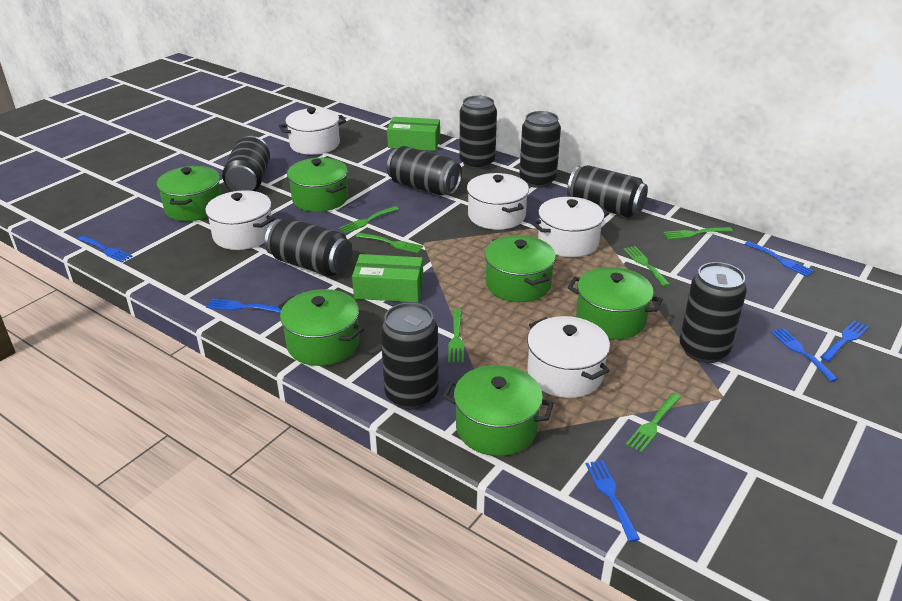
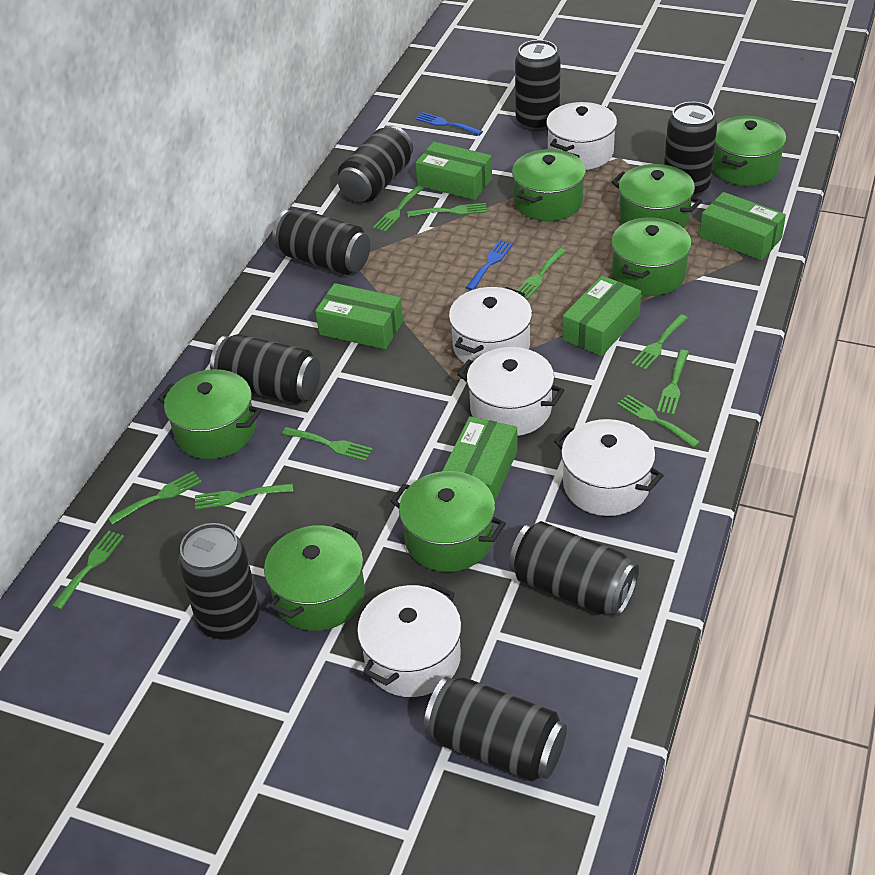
blue fork: 6 -> 2
green box: 2 -> 5
green fork: 6 -> 10
green pot: 6 -> 7

